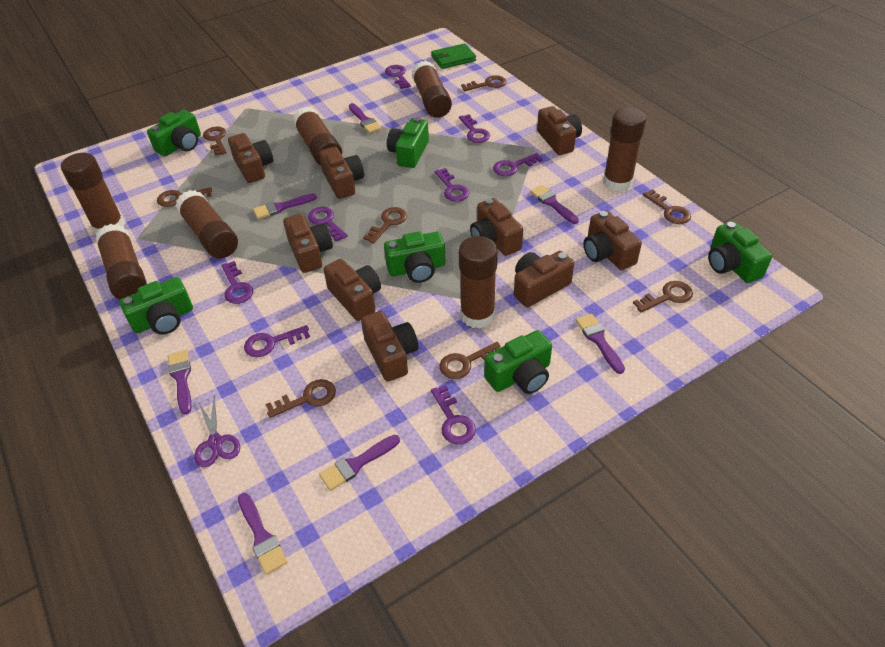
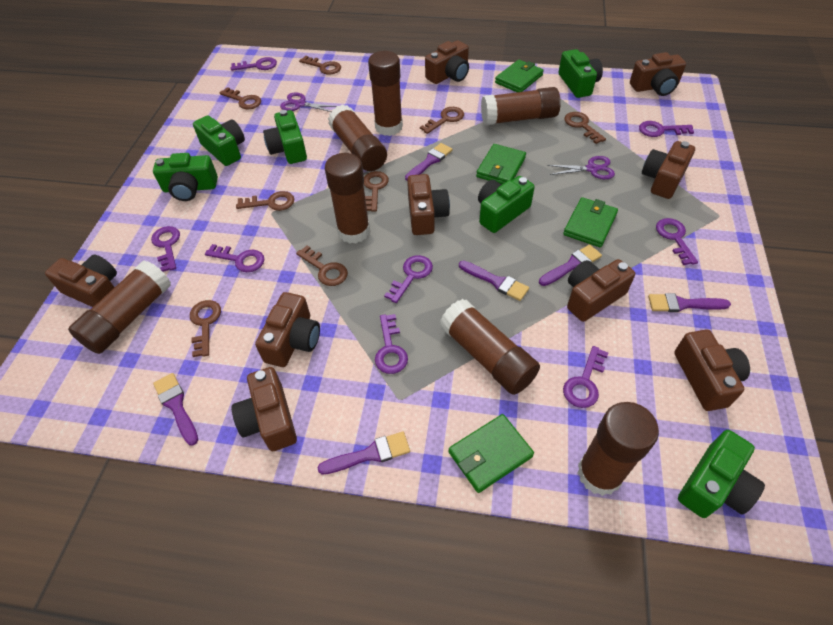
green wallet: 1 -> 4
purple brush: 7 -> 6
purple scissors: 1 -> 2

